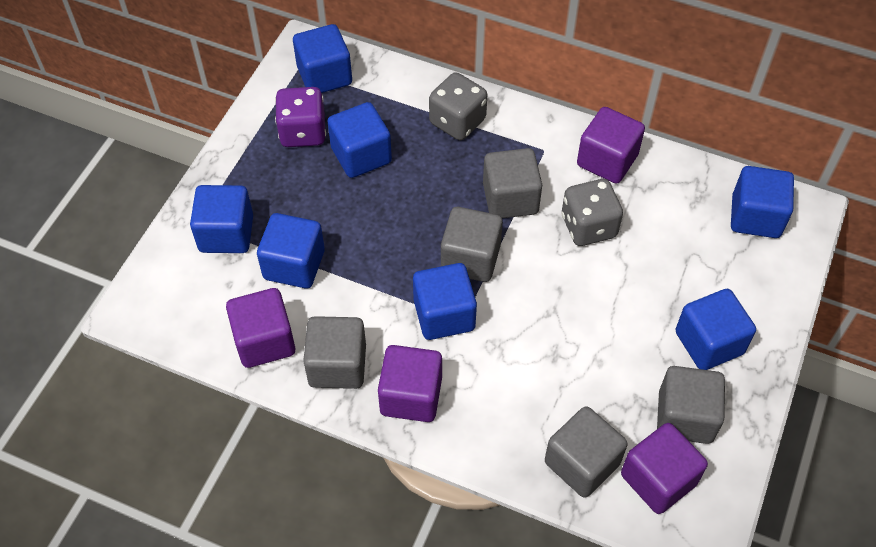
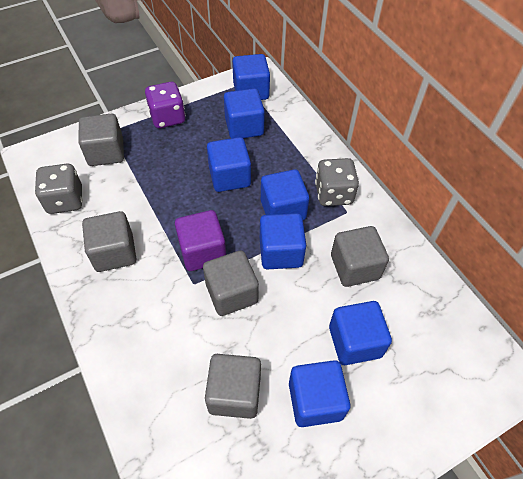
purple cube: 4 -> 1

